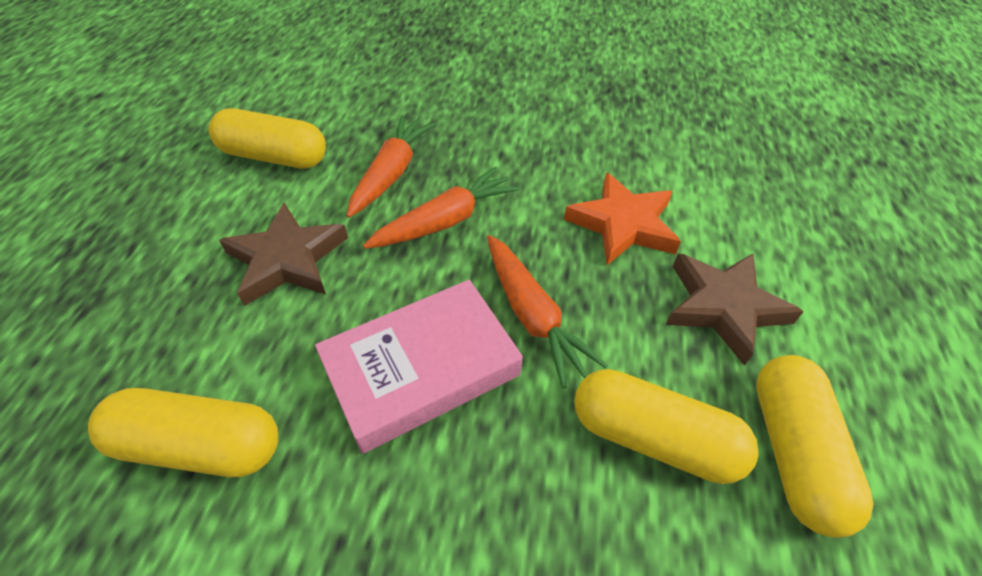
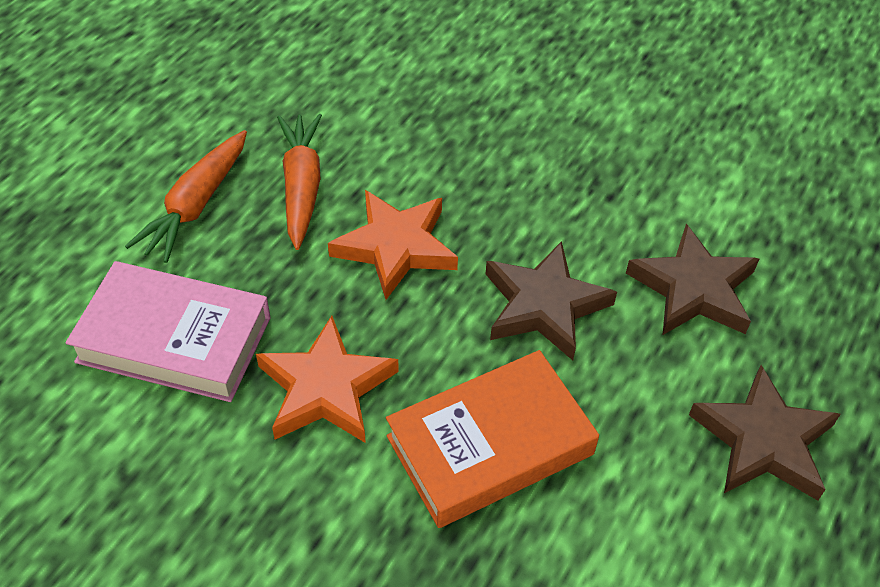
brown star: 2 -> 3
orange book: 0 -> 1
orange carrot: 3 -> 2
orange star: 1 -> 2
yellow capsule: 4 -> 0

